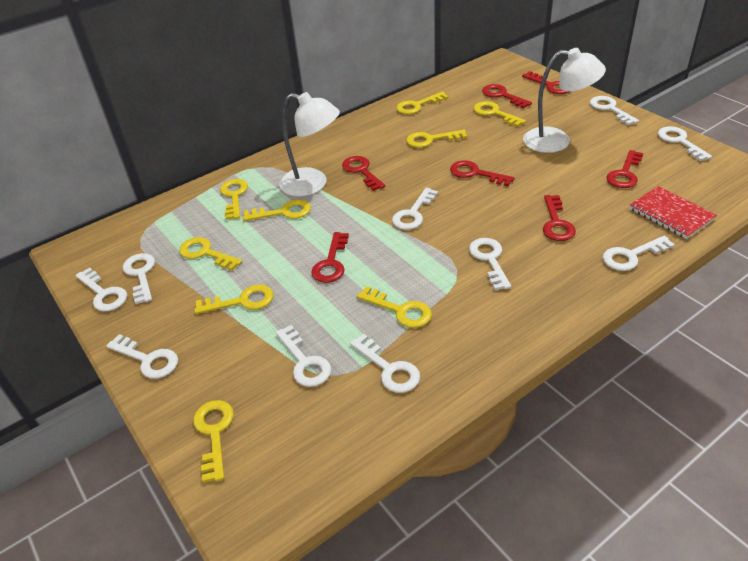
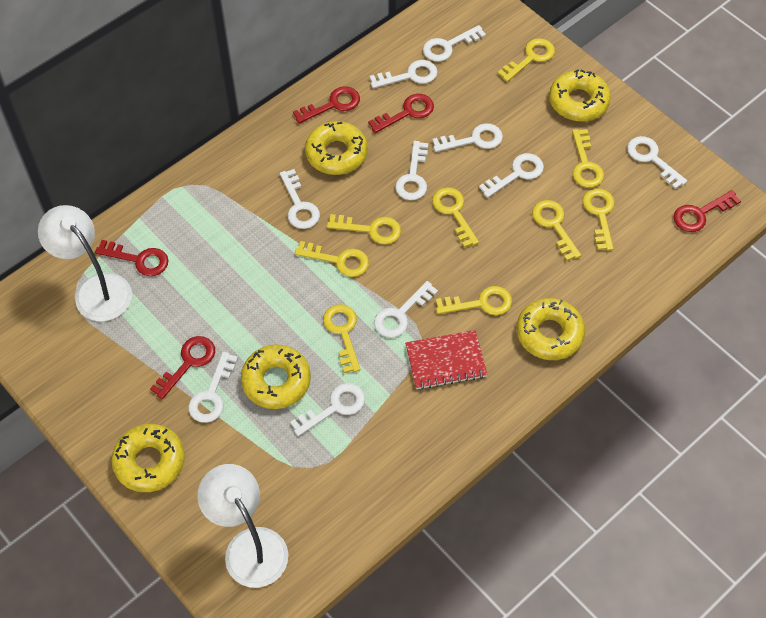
red key: 7 -> 5
yellow donut: 0 -> 5

